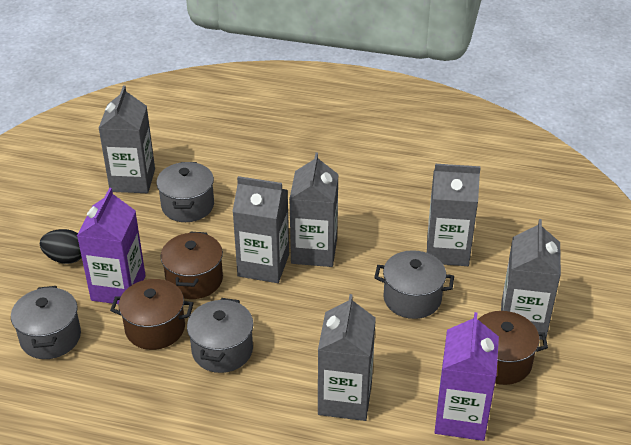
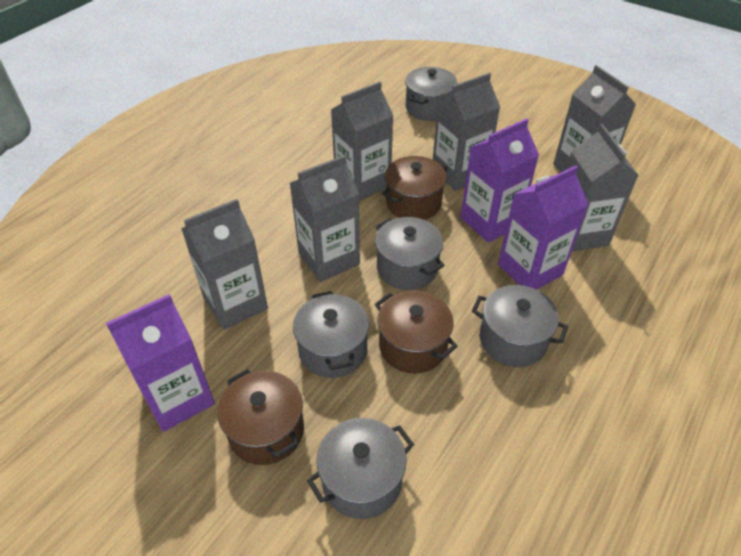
black egg: 1 -> 0
grey pot: 4 -> 5
purple carton: 2 -> 3

